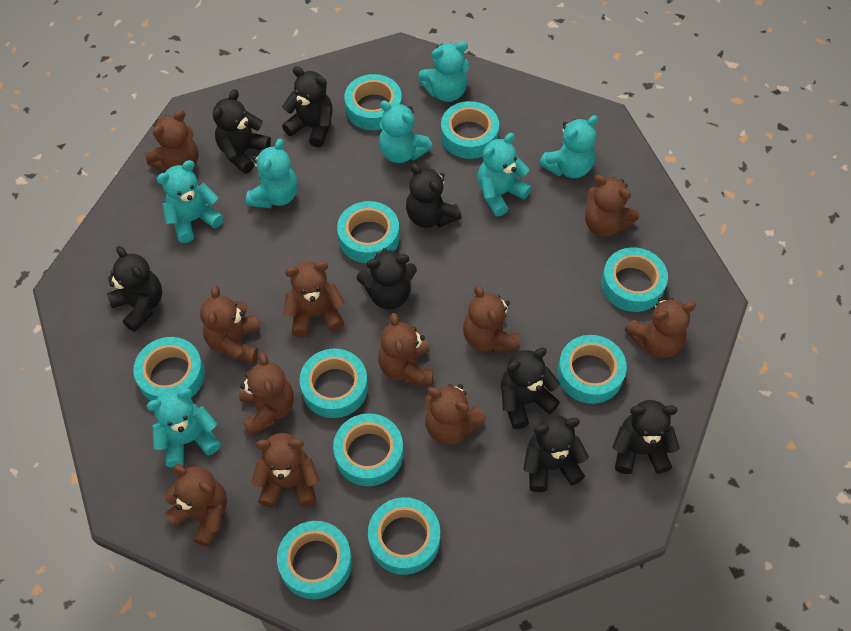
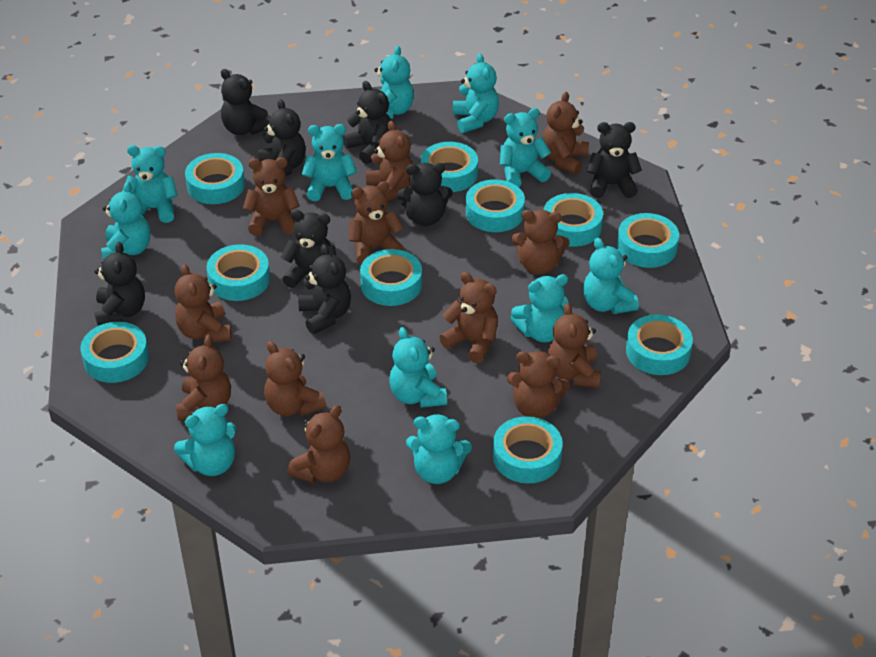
brown teddy bear: 11 -> 12
turquoise teddy bear: 7 -> 11

